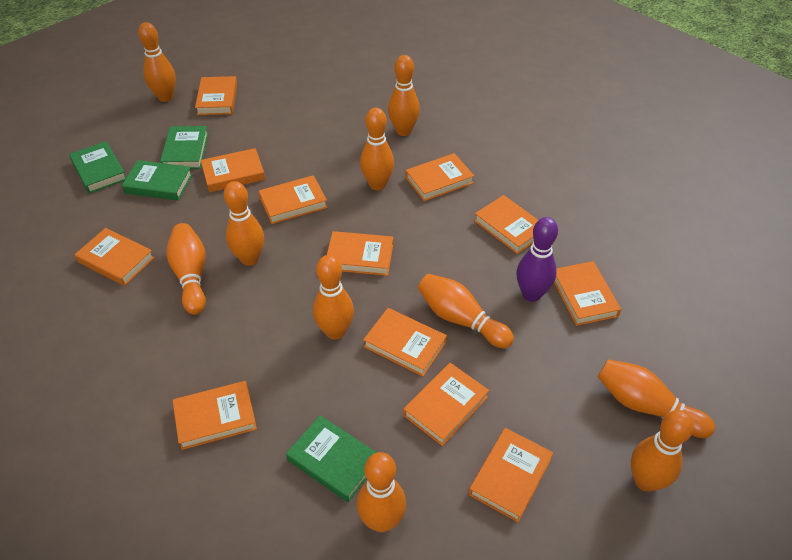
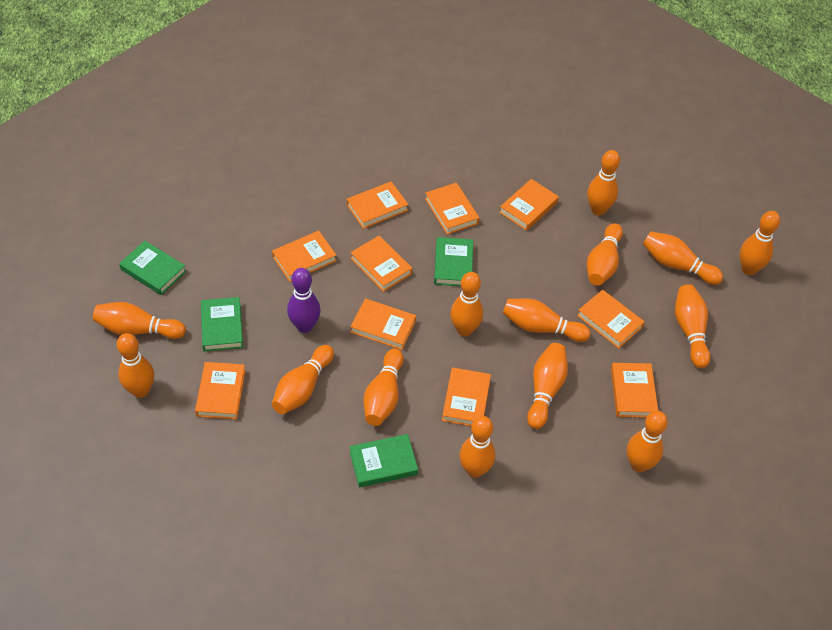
orange book: 12 -> 10
orange bowling pin: 10 -> 14

